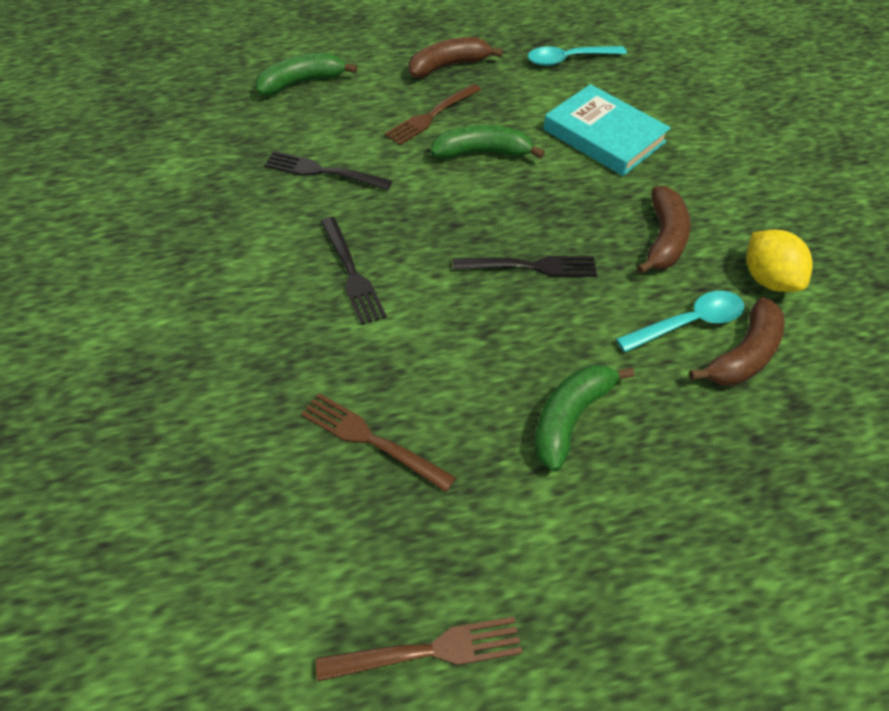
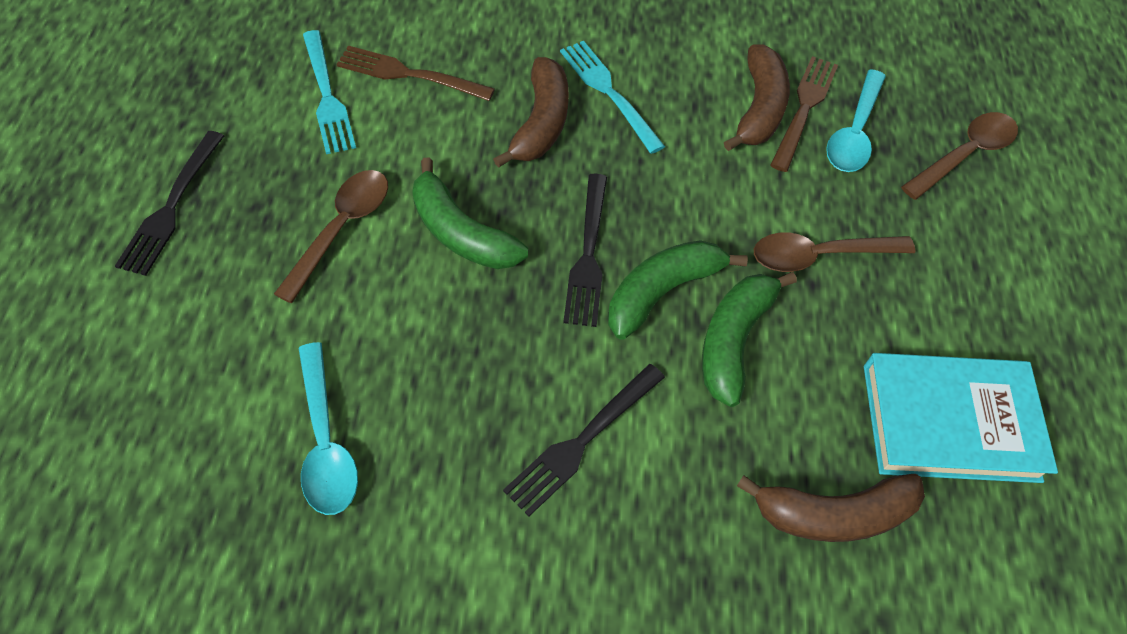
brown fork: 3 -> 2
brown spoon: 0 -> 3
turquoise fork: 0 -> 2
yellow lemon: 1 -> 0

